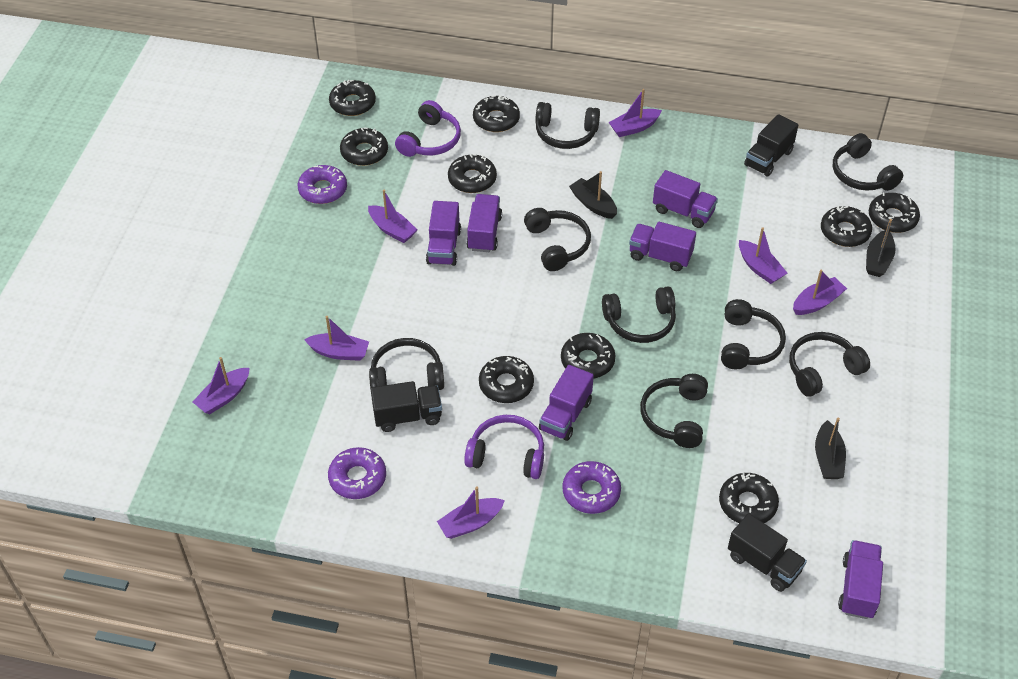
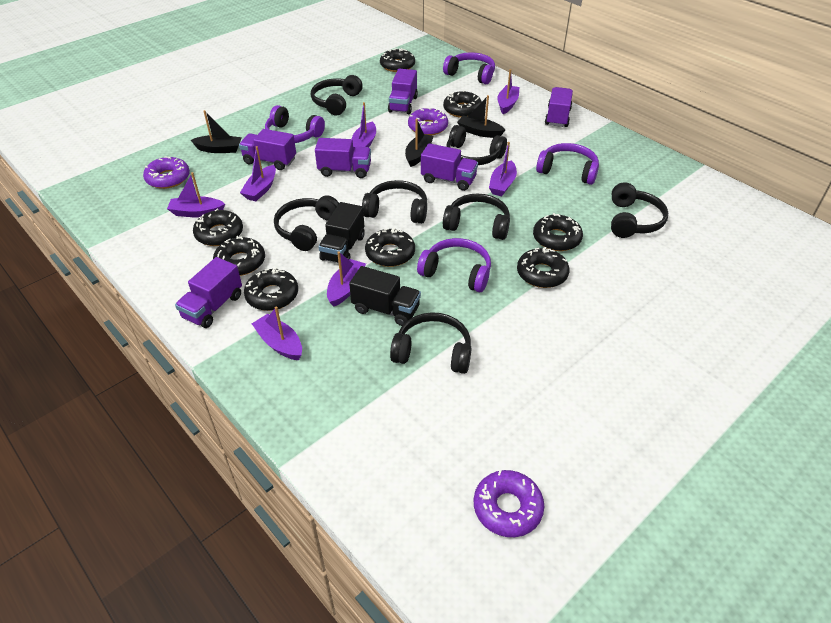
black donut: 9 -> 8
black headphones: 8 -> 7
black truck: 3 -> 2
purple headphones: 2 -> 4

